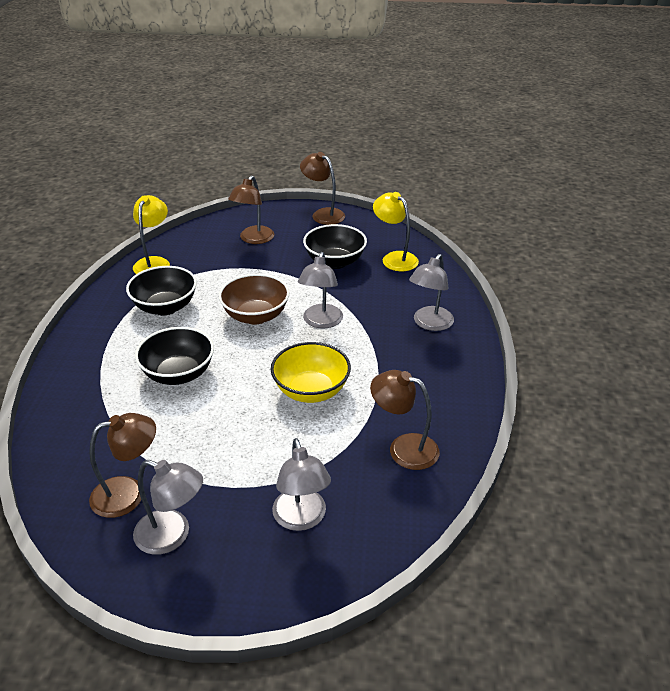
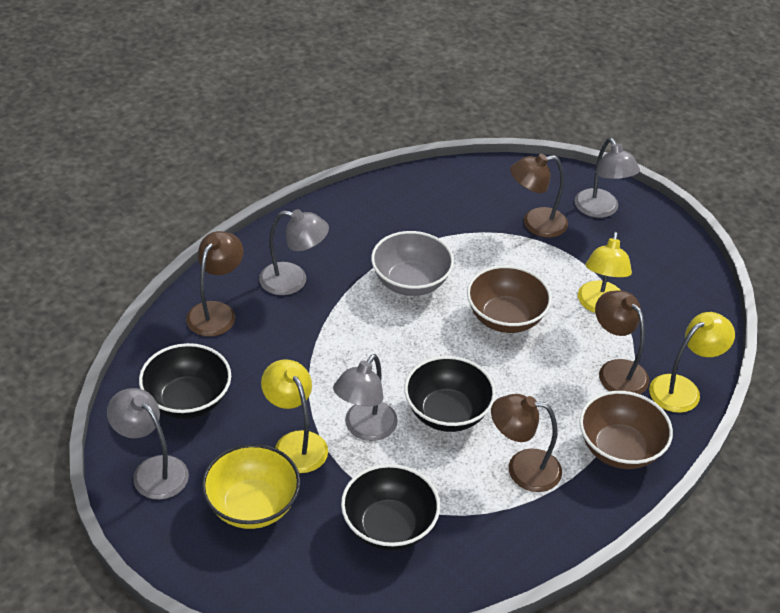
brown bowl: 1 -> 2
grey bowl: 0 -> 1
yellow lamp: 2 -> 3

